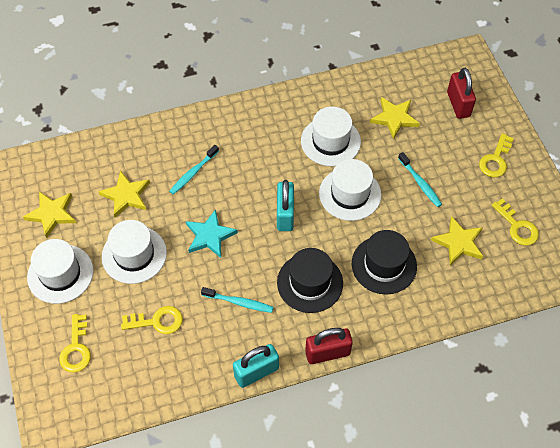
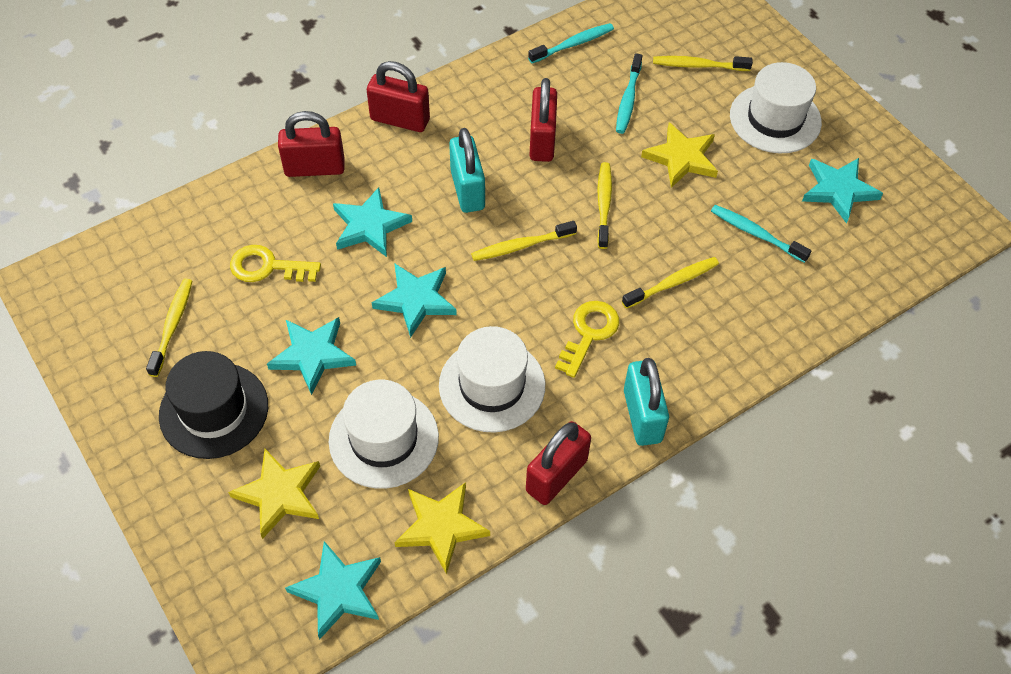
black hat: 2 -> 1
red padlock: 2 -> 4
turquoise star: 1 -> 5
white hat: 4 -> 3
yellow key: 4 -> 2
yellow star: 4 -> 3
yellow toothbrush: 0 -> 5

